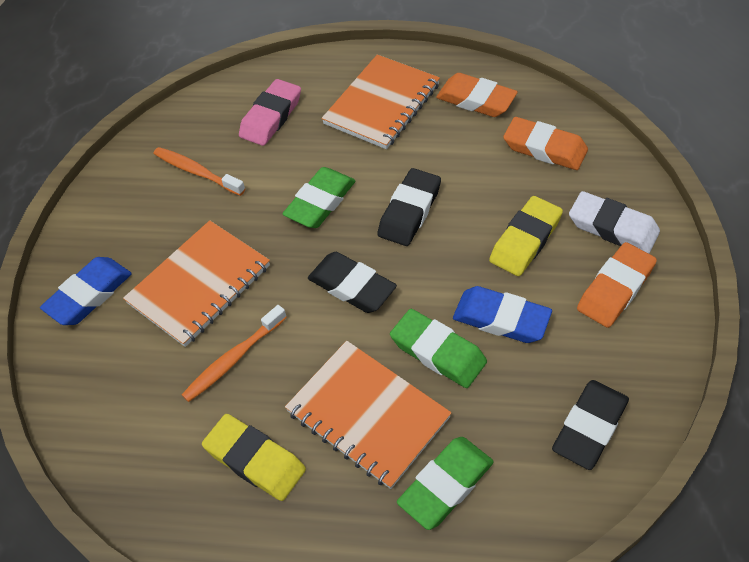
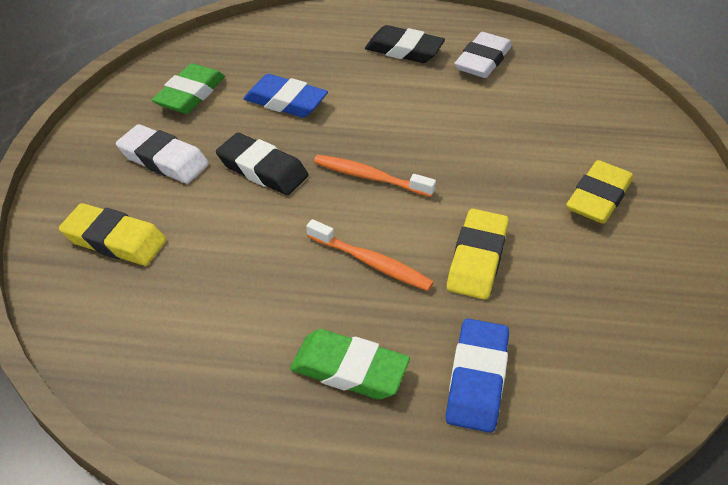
black eraser: 3 -> 2
green eraser: 3 -> 2
orange eraser: 3 -> 0
orange notebook: 3 -> 0
pink eraser: 1 -> 0
white eraser: 1 -> 2
yellow eraser: 2 -> 3

